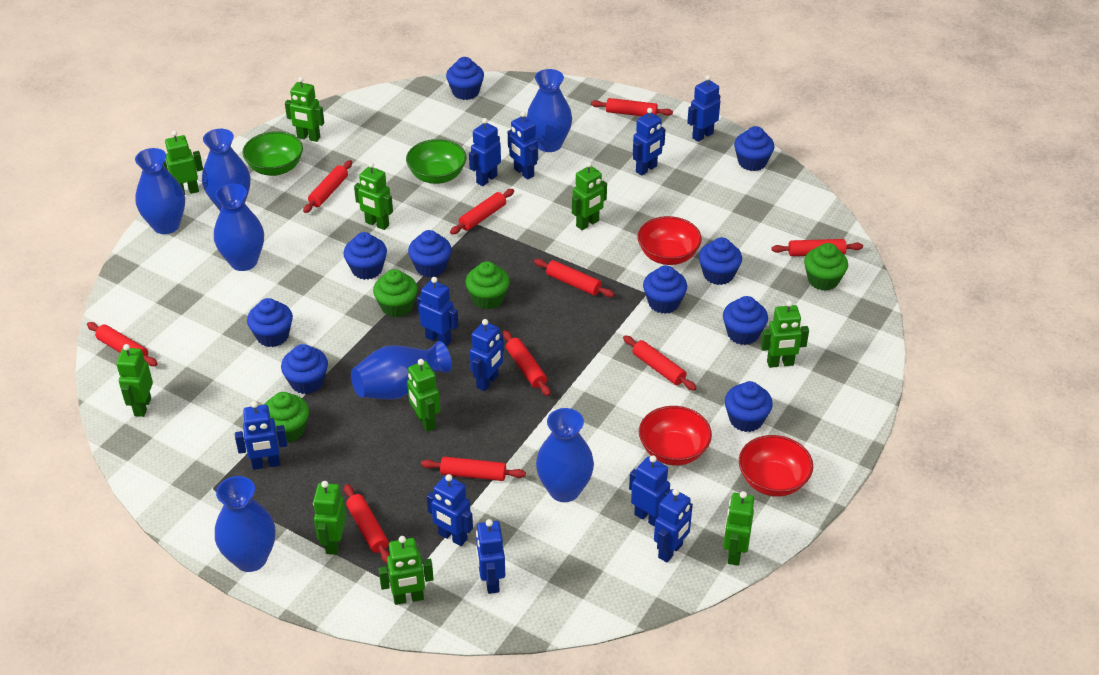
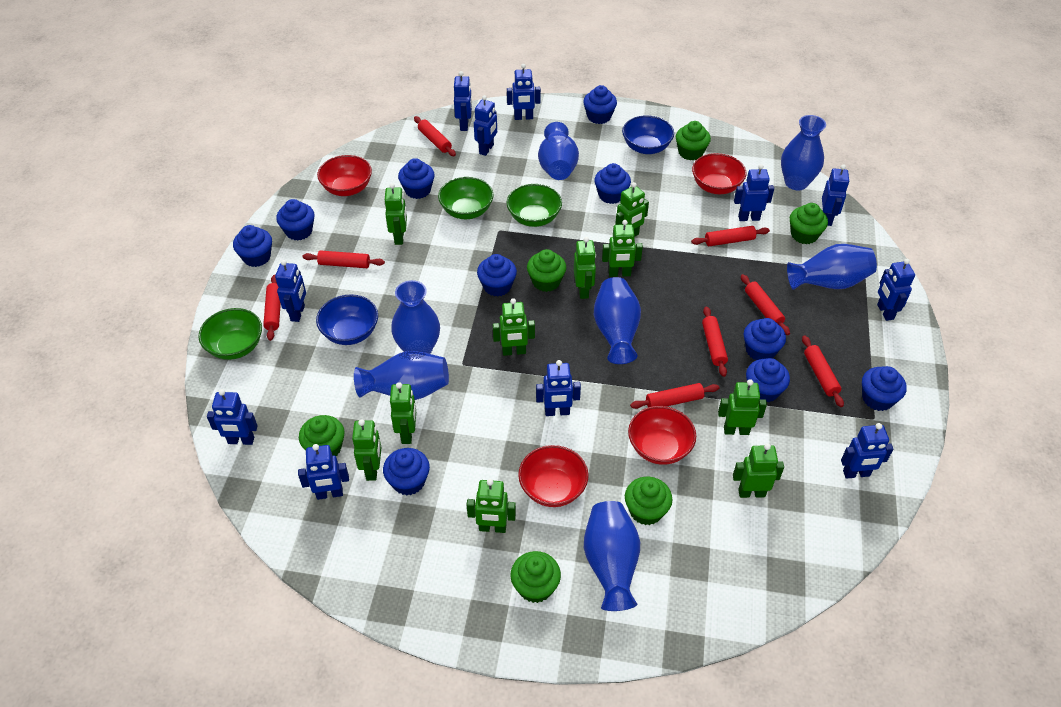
blue bowl: 0 -> 2
green bowl: 2 -> 3
green cupcake: 4 -> 6
red bowl: 3 -> 4
red rolling pin: 10 -> 8

